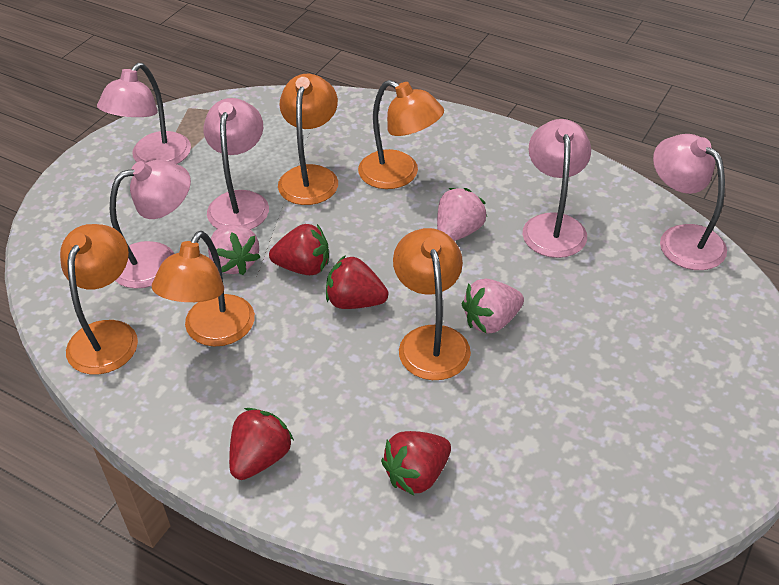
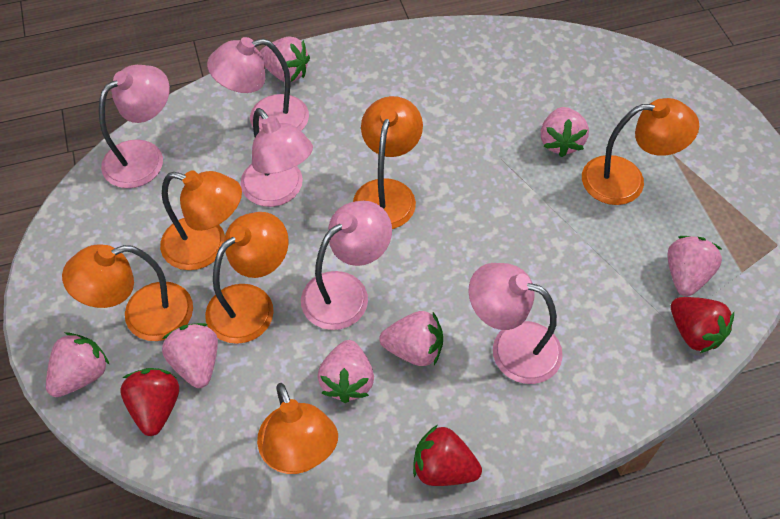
orange lamp: 5 -> 6
pink strawberry: 3 -> 7
red strawberry: 4 -> 3

